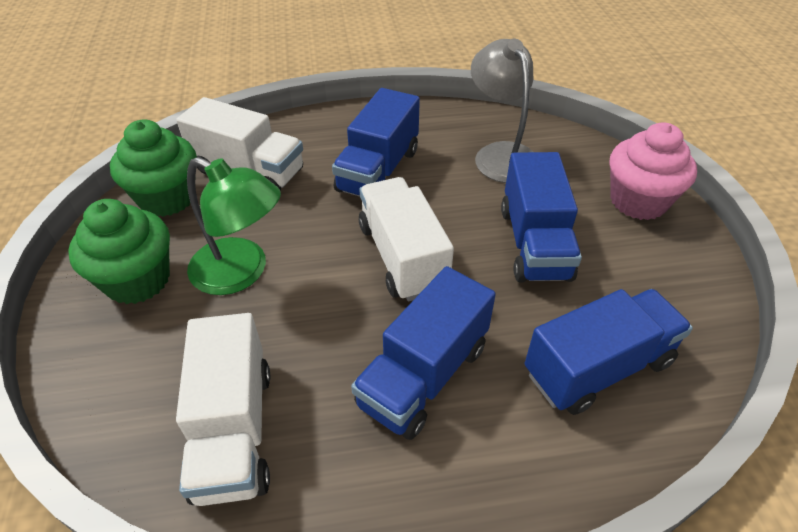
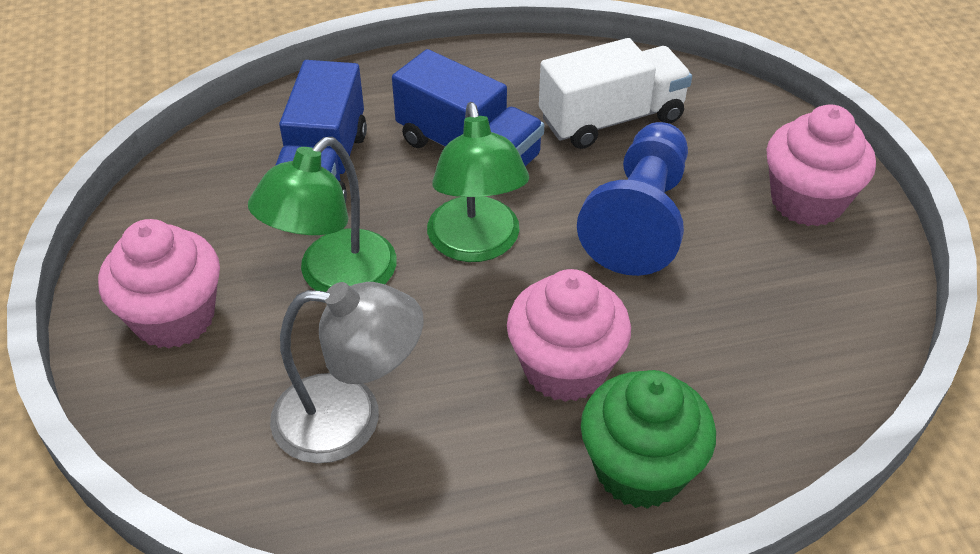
blue pawn: 0 -> 1
blue truck: 4 -> 2
green cupcake: 2 -> 1
green lamp: 1 -> 2
pink cupcake: 1 -> 3
white truck: 3 -> 1

